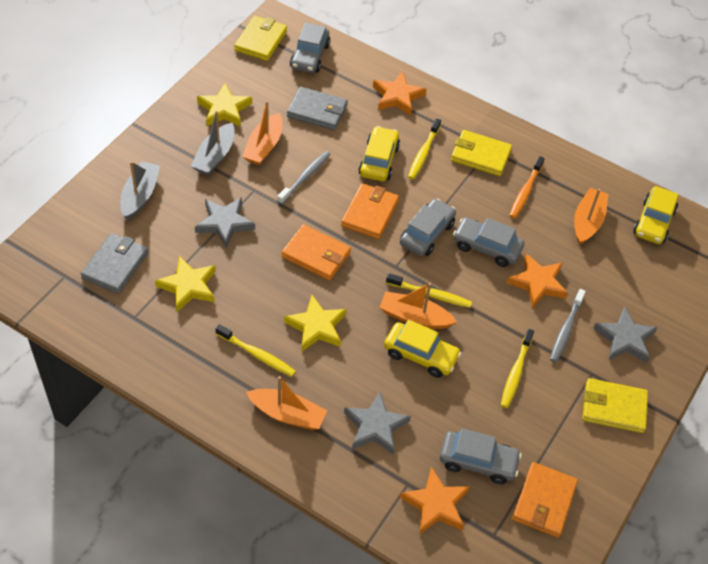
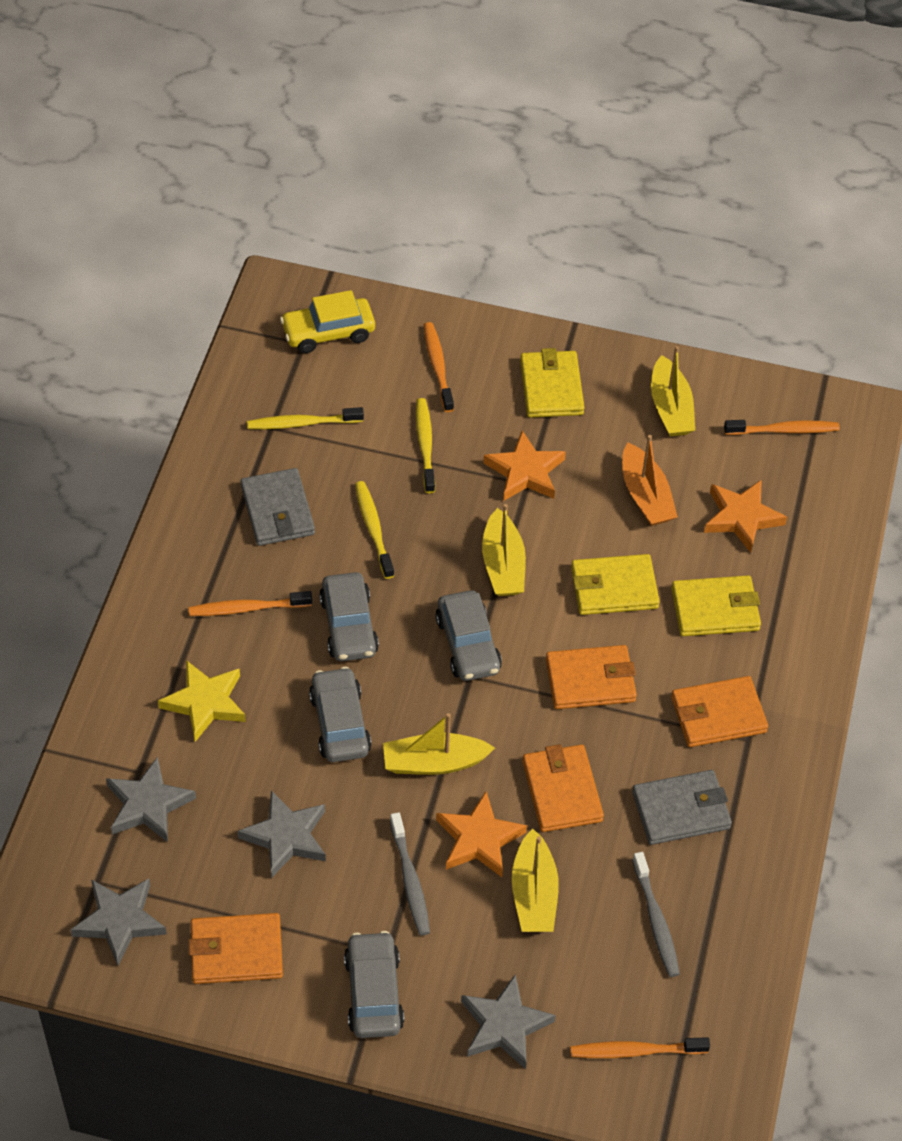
grey boat: 2 -> 0
grey star: 3 -> 4
orange boat: 4 -> 1
orange toothbrush: 1 -> 4
orange wallet: 3 -> 4
yellow boat: 0 -> 4
yellow car: 3 -> 1
yellow star: 3 -> 1
yellow toothbrush: 4 -> 3

